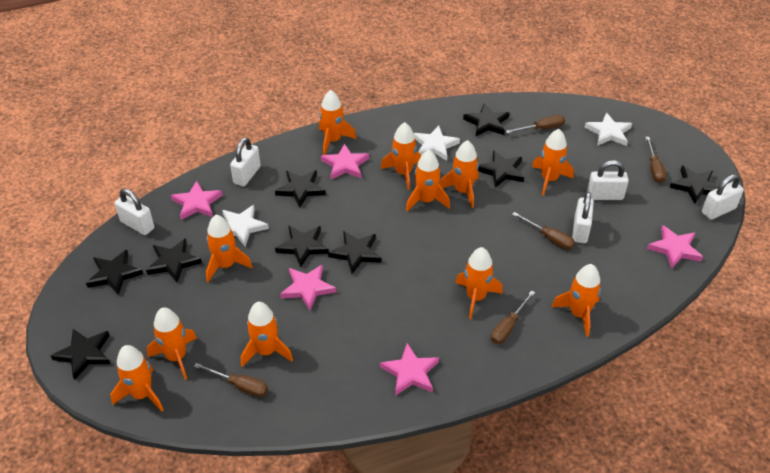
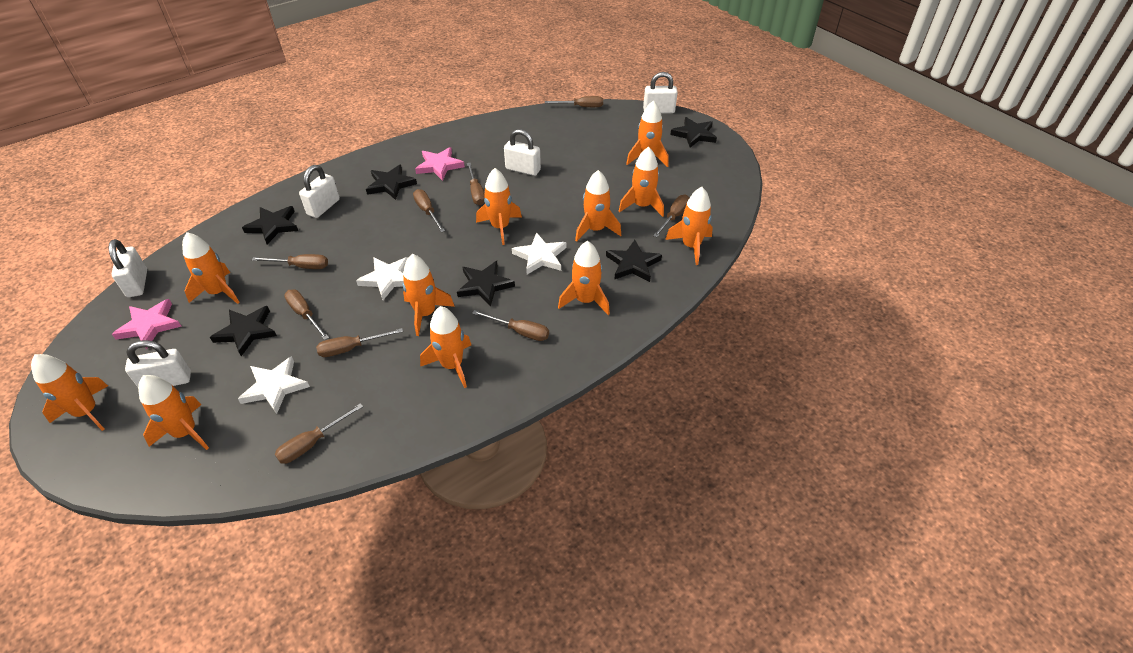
black star: 9 -> 6
brown screwdriver: 5 -> 9
pink star: 5 -> 2

